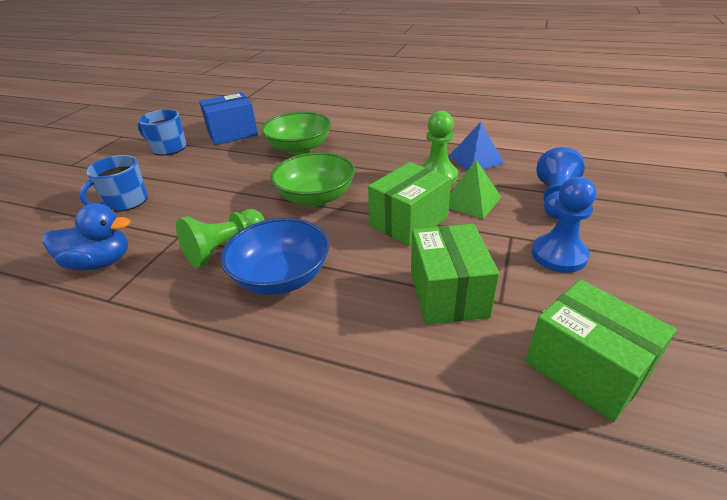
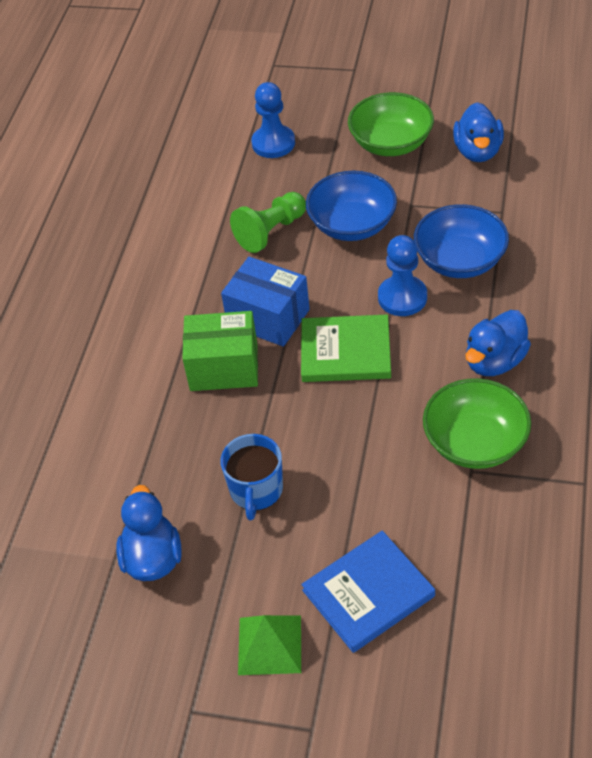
blue book: 0 -> 1
blue bowl: 1 -> 2
blue duck: 1 -> 3
blue mug: 2 -> 1
blue pyramid: 1 -> 0
green book: 0 -> 1
green box: 3 -> 1
green pawn: 2 -> 1

